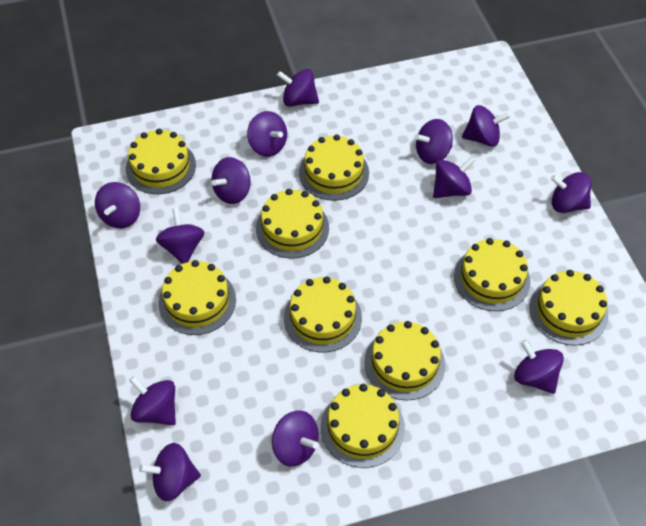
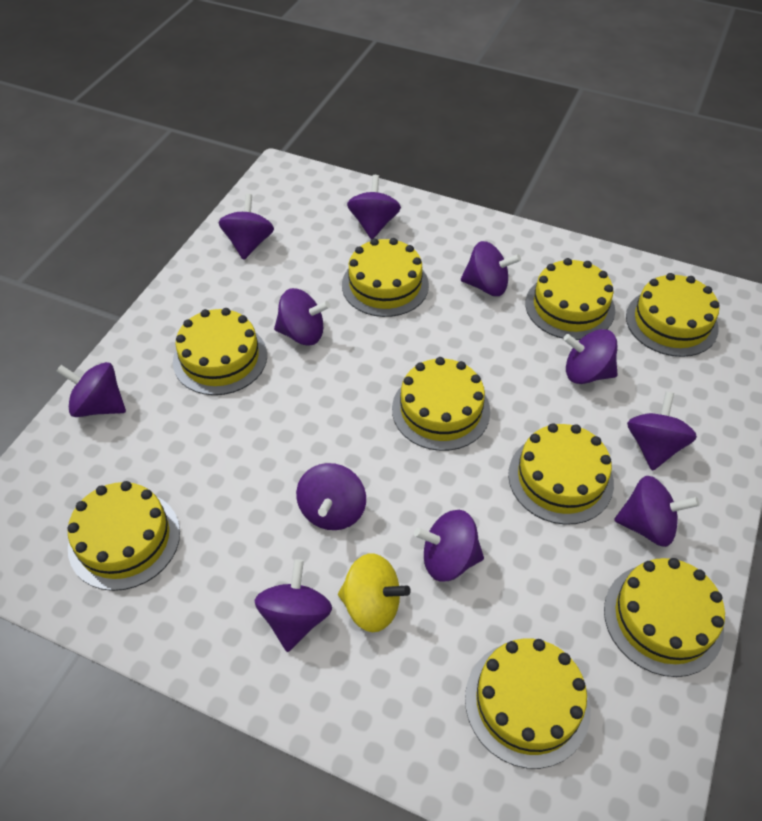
purple spinning top: 13 -> 11
yellow spinning top: 0 -> 1

